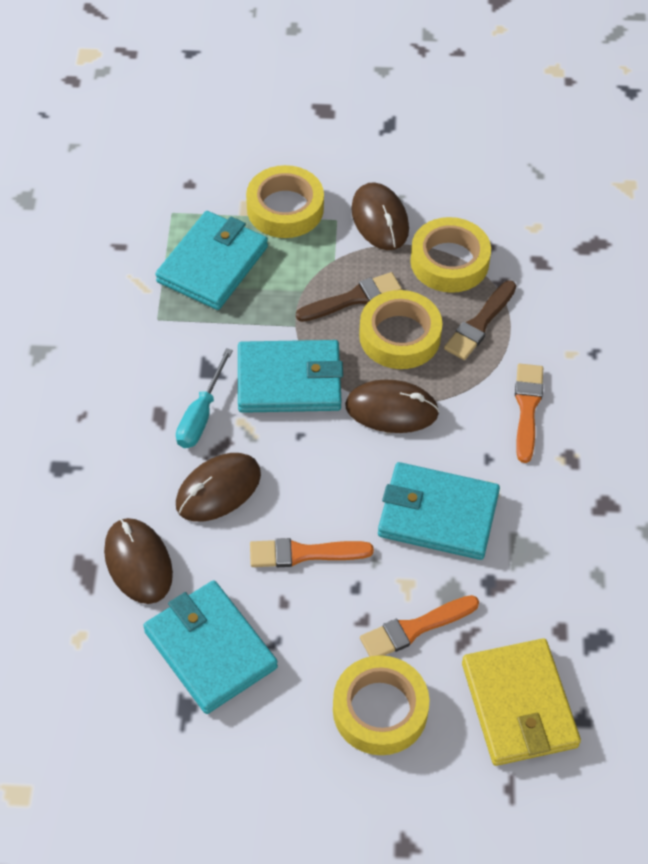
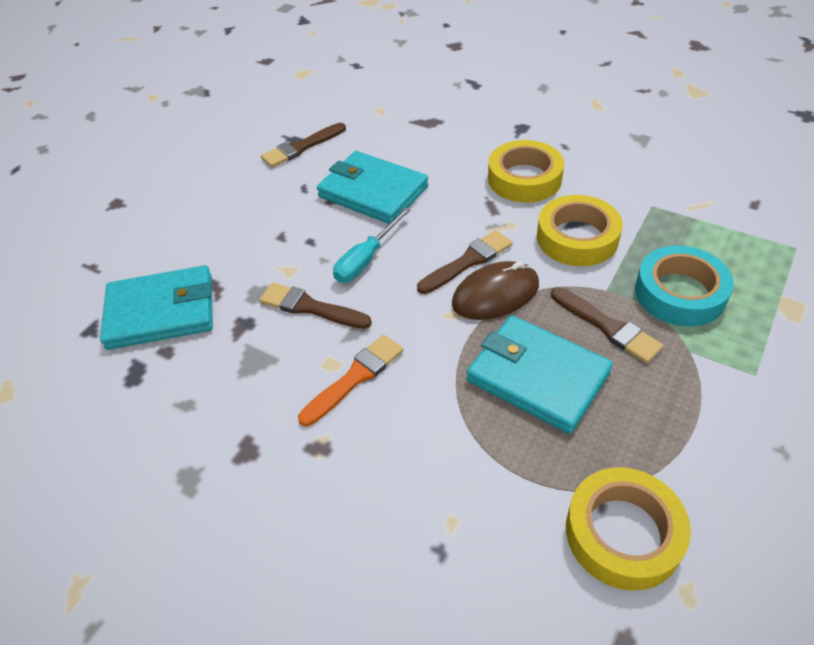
brown brush: 2 -> 4
brown mouse: 4 -> 1
orange brush: 3 -> 1
turquoise tape: 0 -> 1
turquoise wallet: 4 -> 3
yellow tape: 4 -> 3
yellow wallet: 1 -> 0

